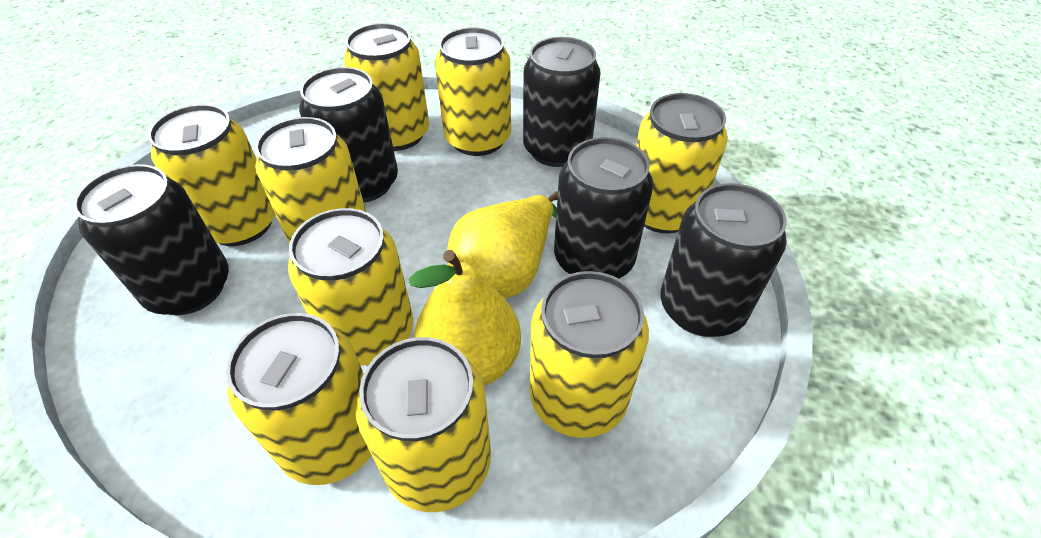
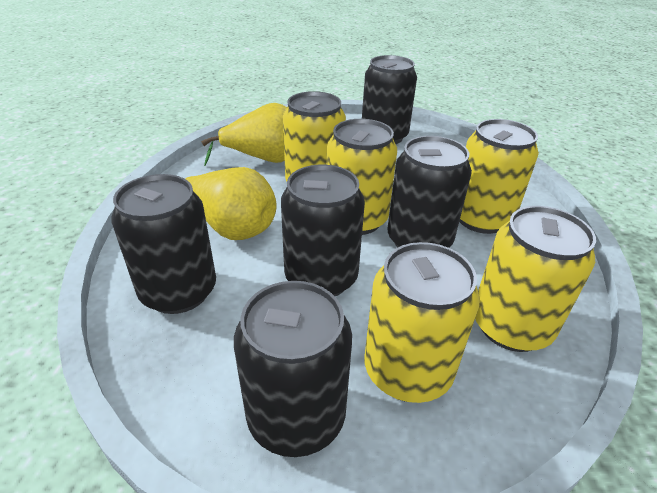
yellow can: 9 -> 5

